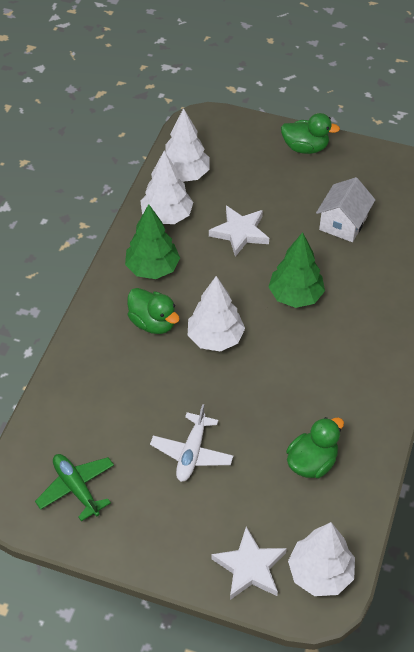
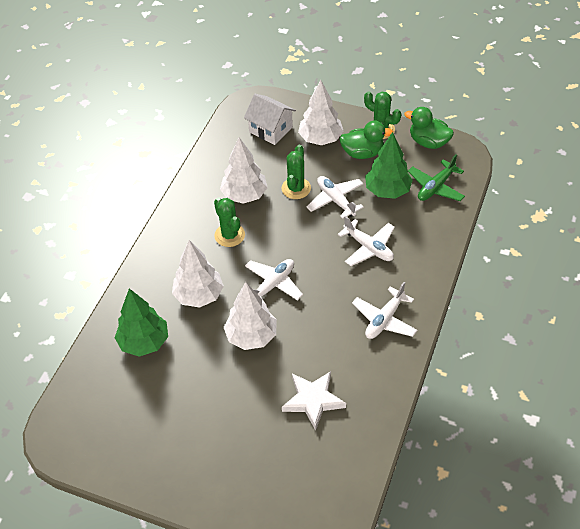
green cactus: 0 -> 3
green duck: 3 -> 2
white plane: 1 -> 4
white star: 2 -> 1

